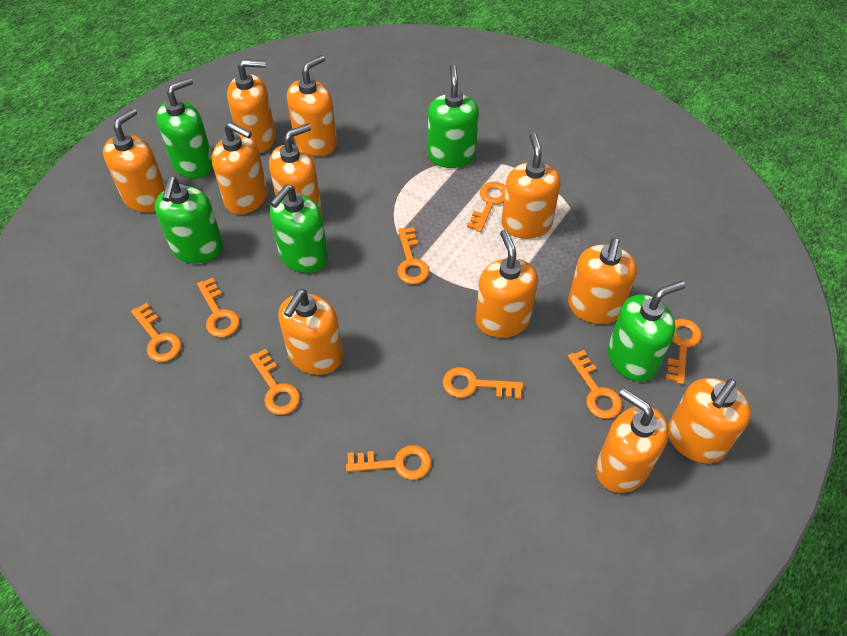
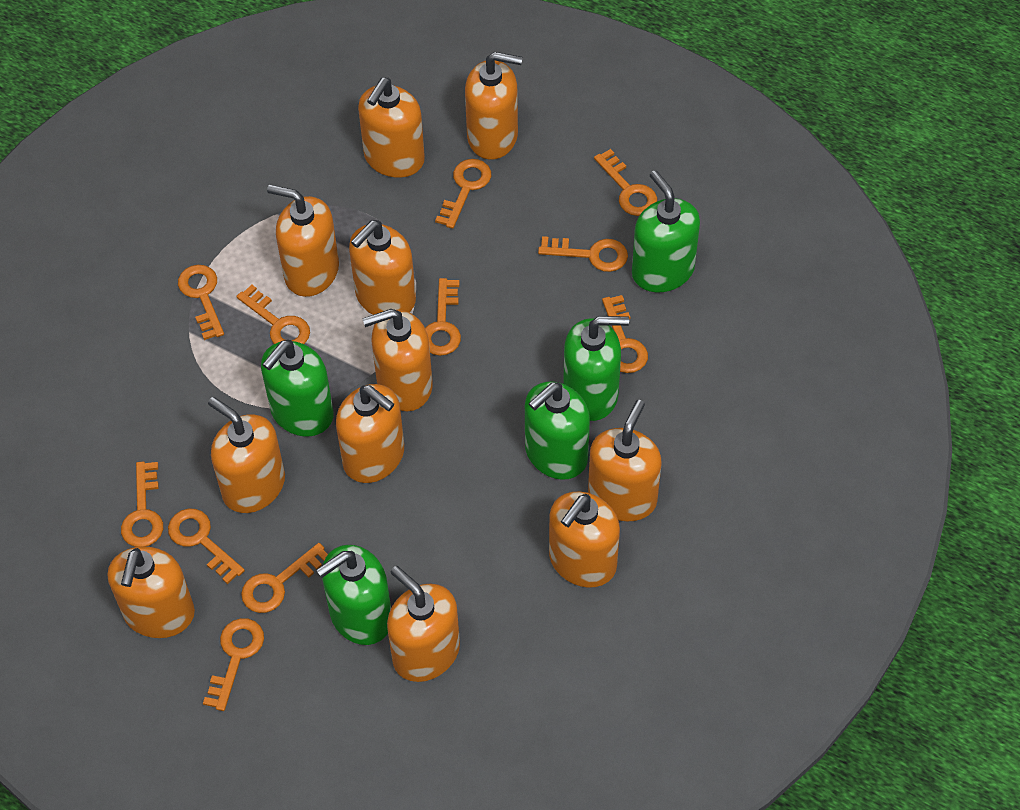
orange key: 9 -> 11

